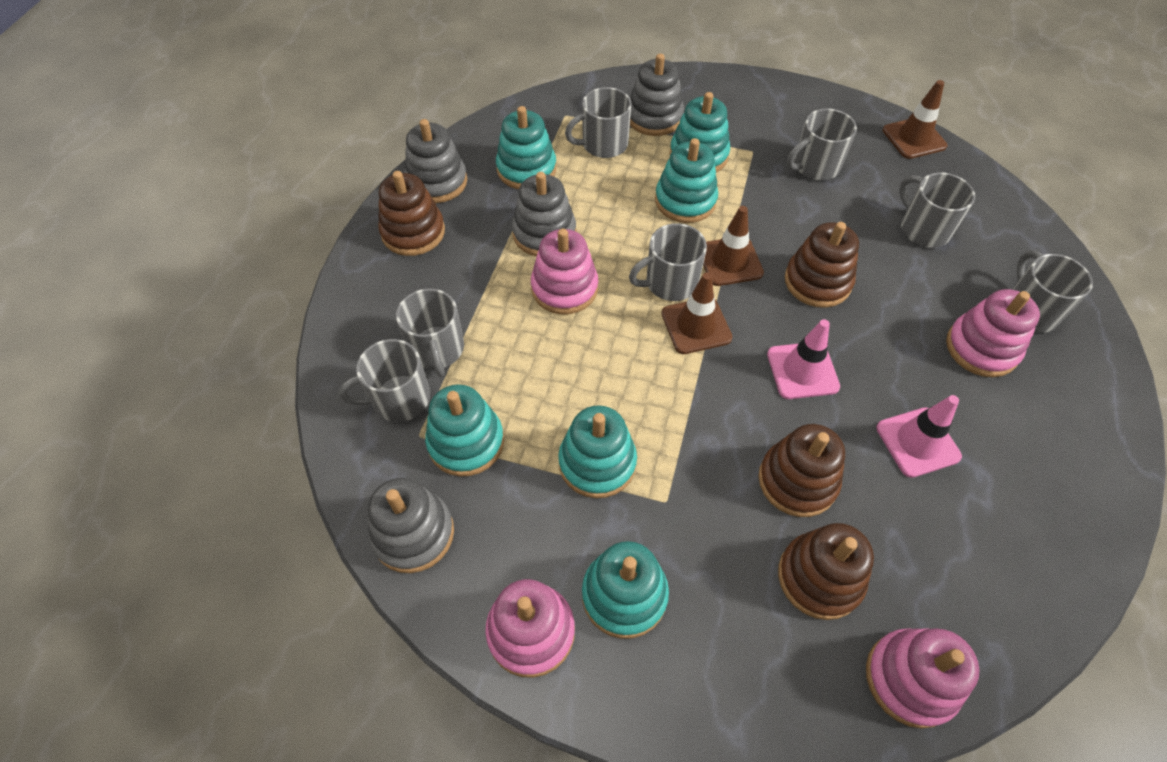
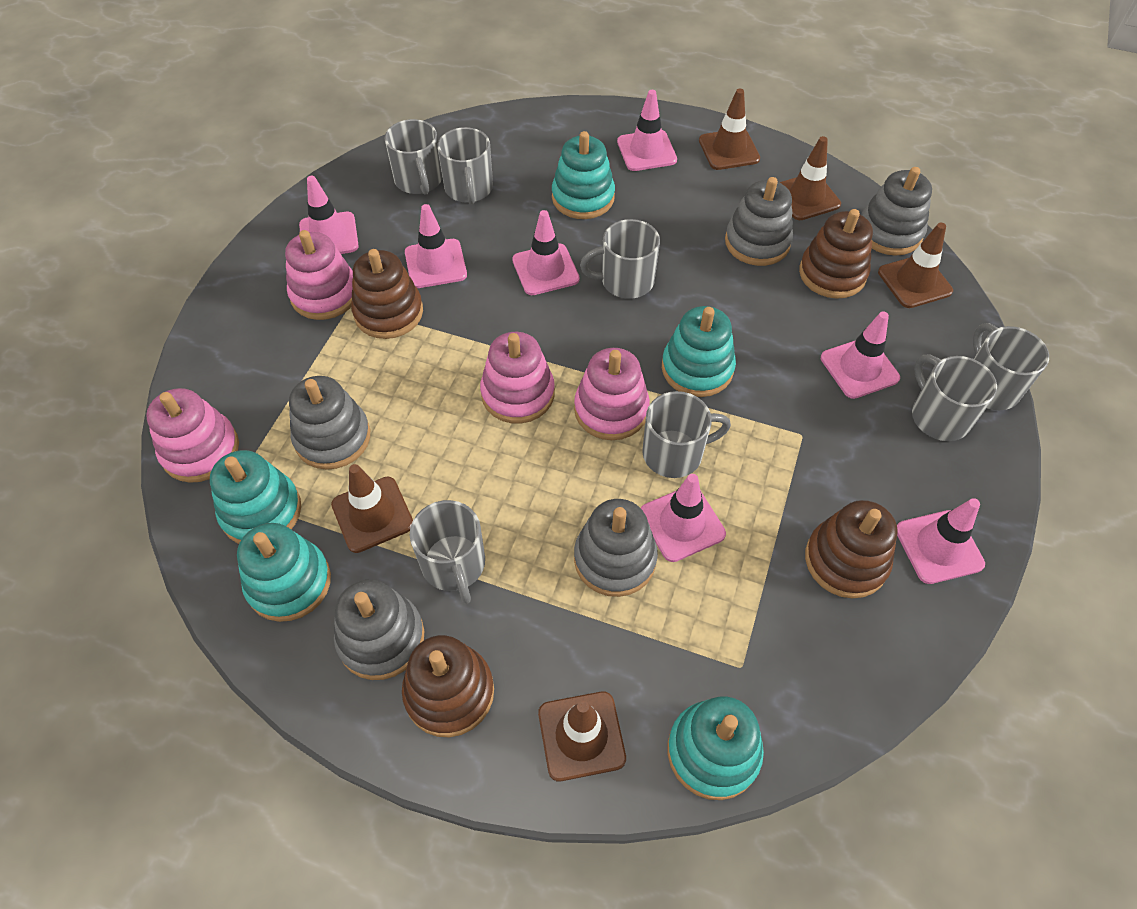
brown traffic cone: 3 -> 5
grey stacking toy: 4 -> 5
pink traffic cone: 2 -> 7
turquoise stacking toy: 6 -> 5

